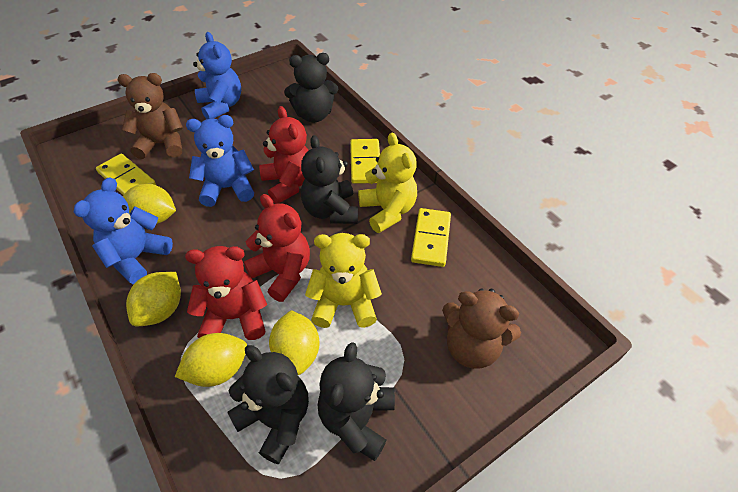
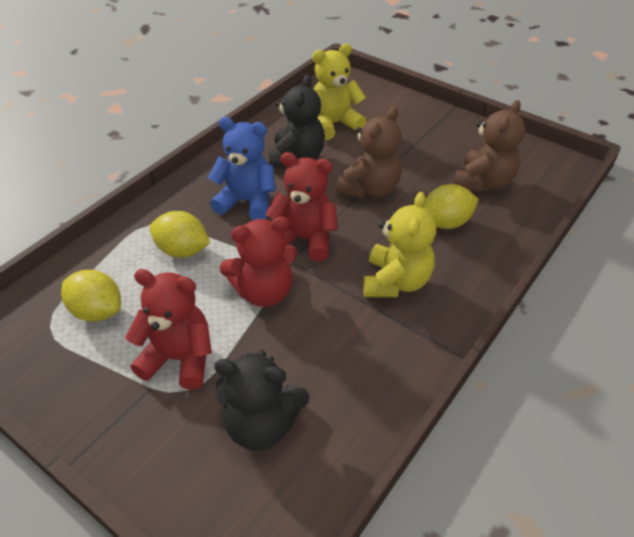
black teddy bear: 4 -> 2
blue teddy bear: 3 -> 1
yellow domino: 3 -> 0
yellow lemon: 4 -> 3

